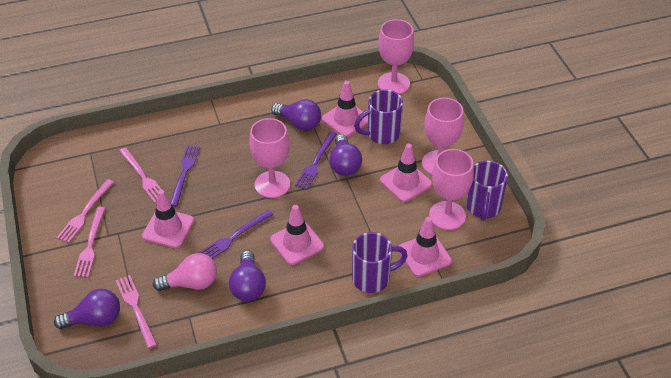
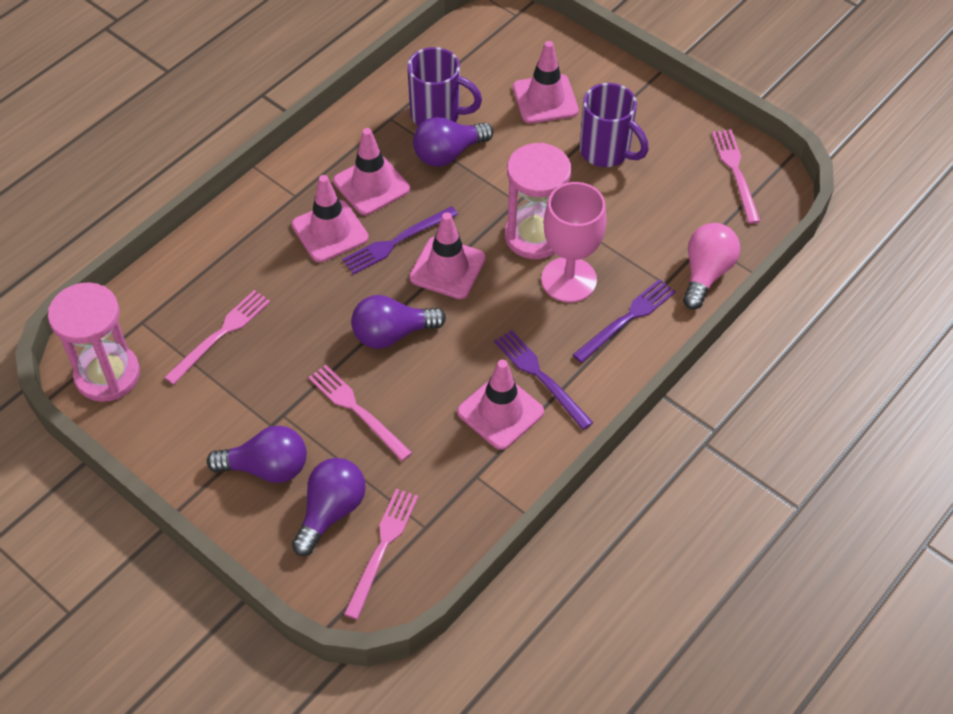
pink goblet: 4 -> 1
pink hourglass: 0 -> 2
purple mug: 3 -> 2

